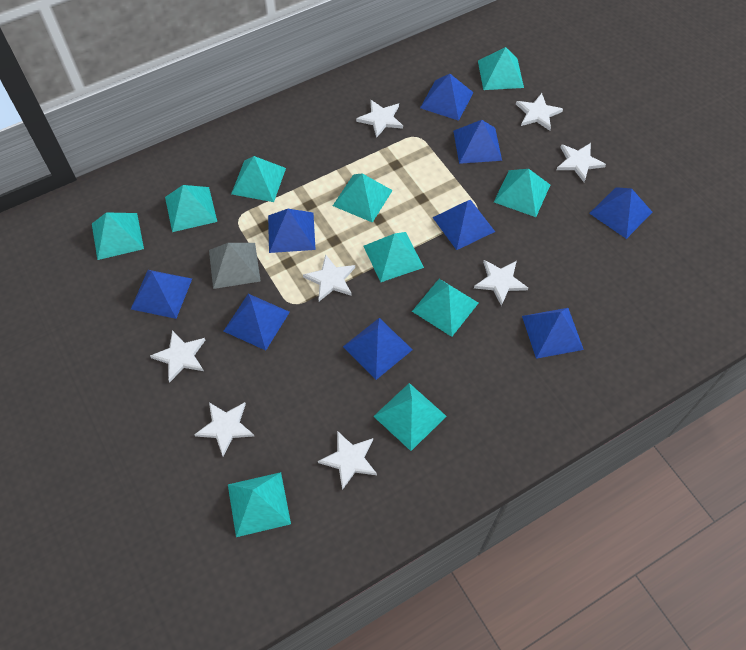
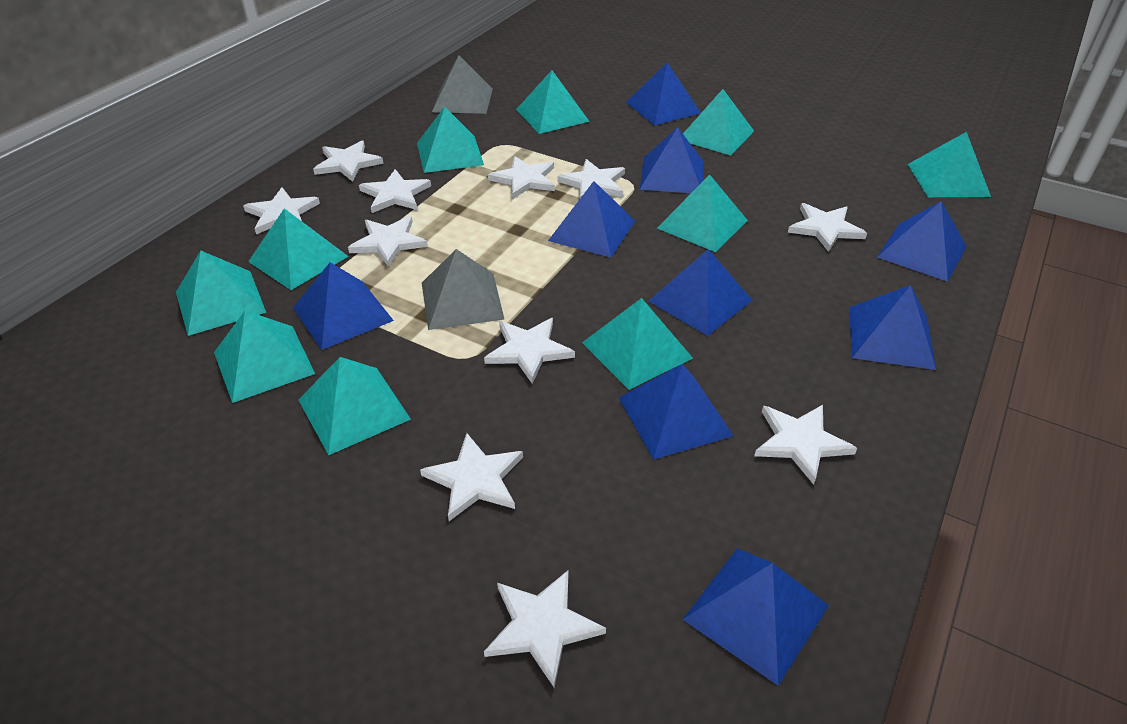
grey pyramid: 1 -> 2
white star: 8 -> 11

